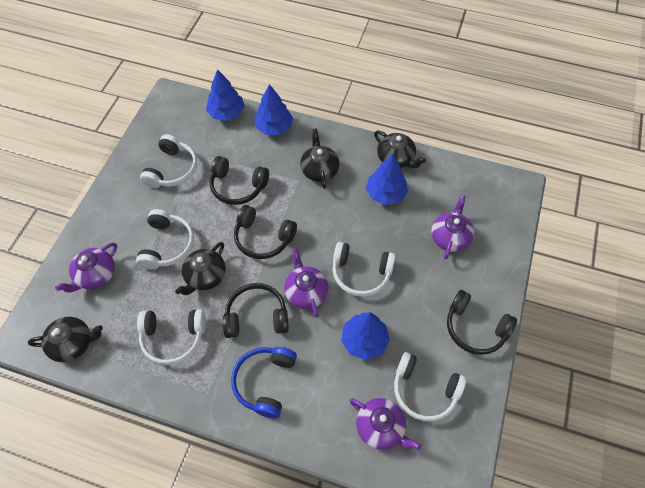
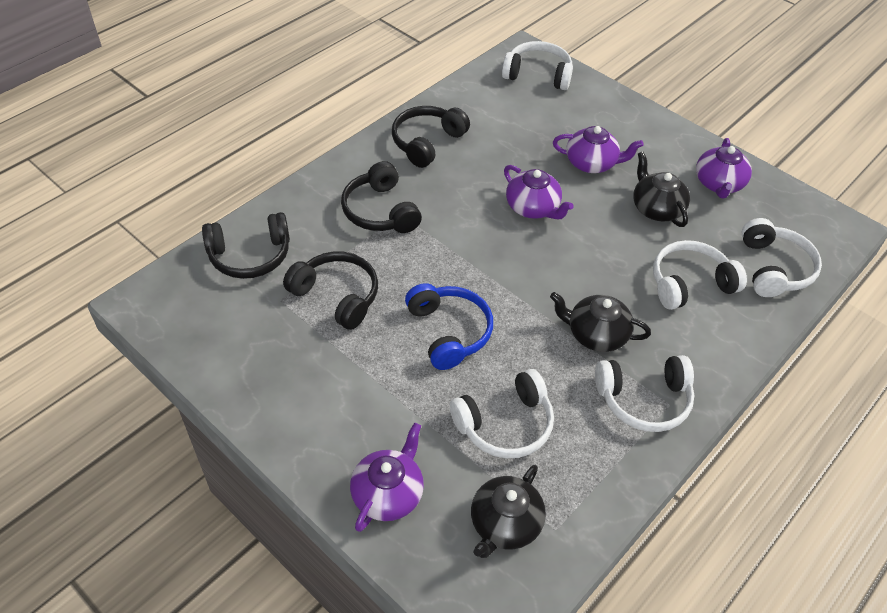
black teapot: 4 -> 3
blue tree: 4 -> 0

